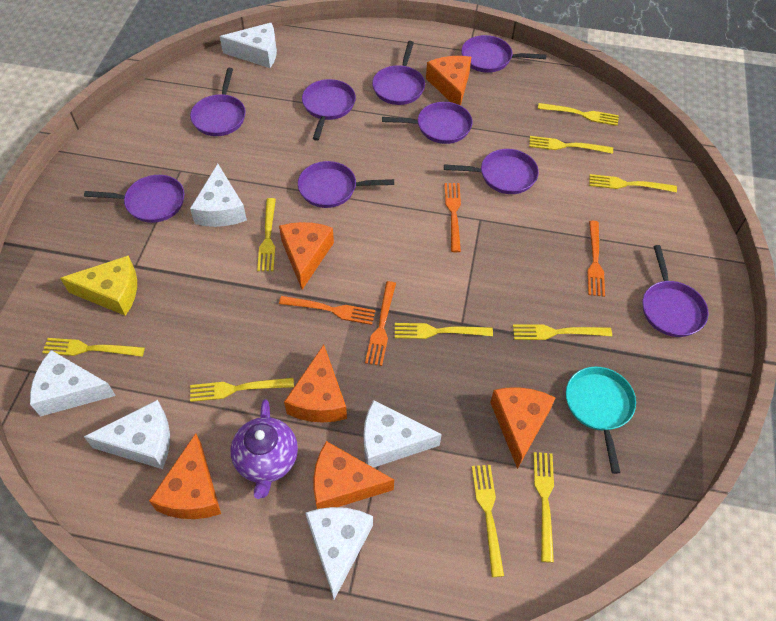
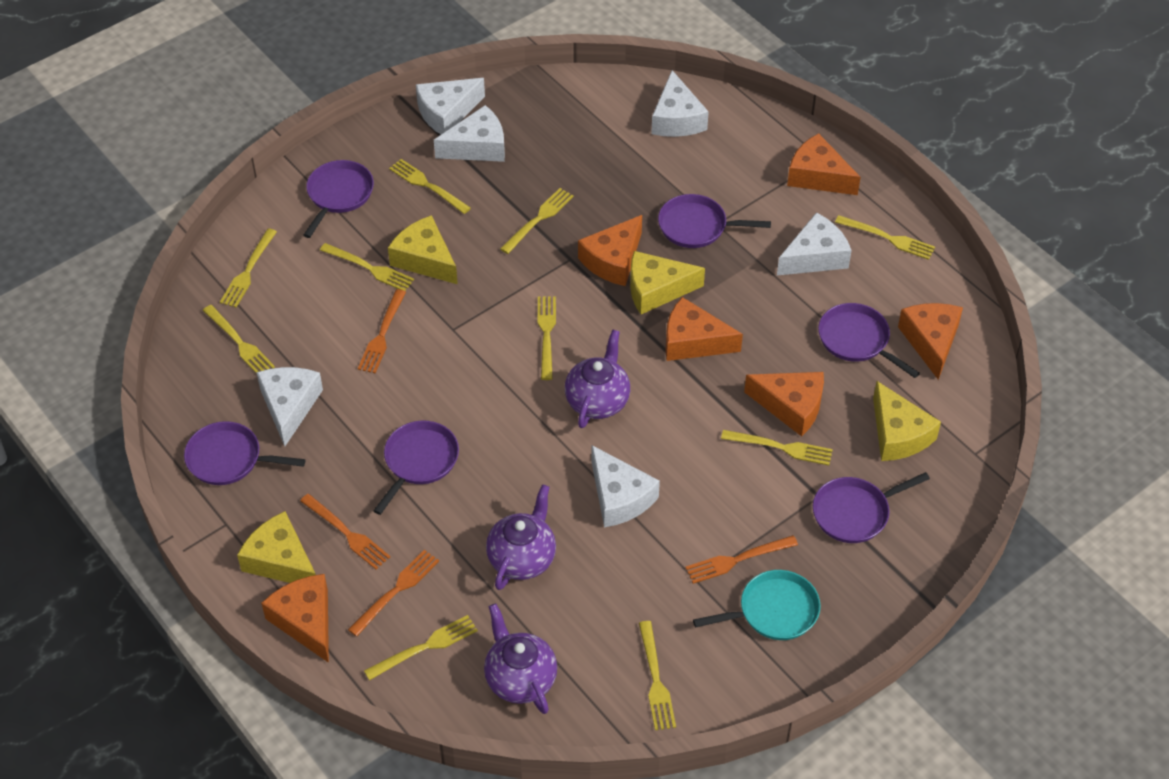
purple pan: 9 -> 6
purple teapot: 1 -> 3
yellow cheese: 1 -> 4

